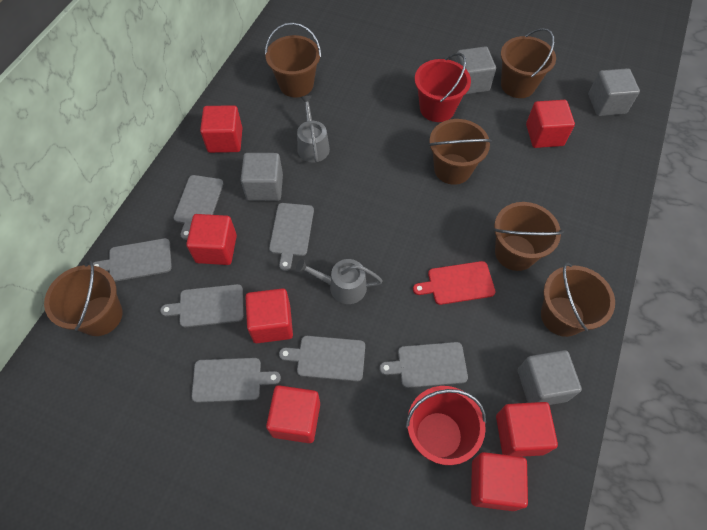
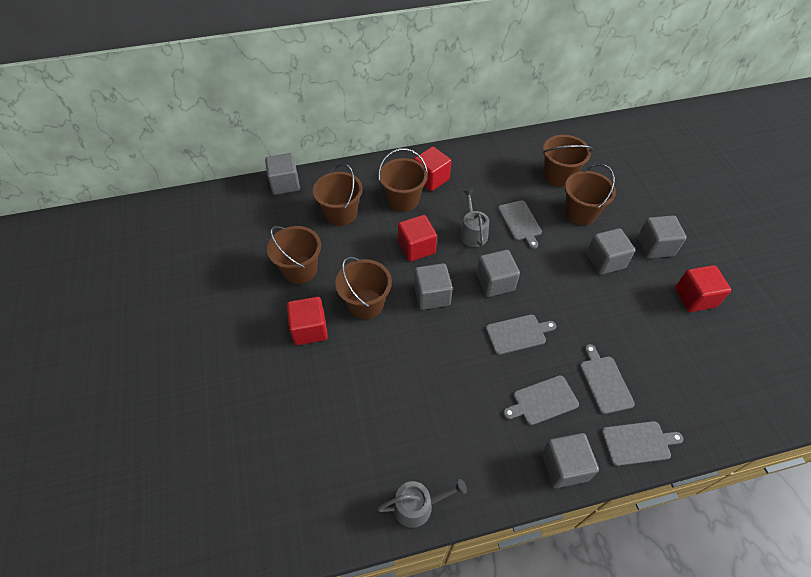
grey cube: 4 -> 6
grey cutting board: 7 -> 5
red bucket: 2 -> 0
red cube: 7 -> 4
red cutting board: 1 -> 0

